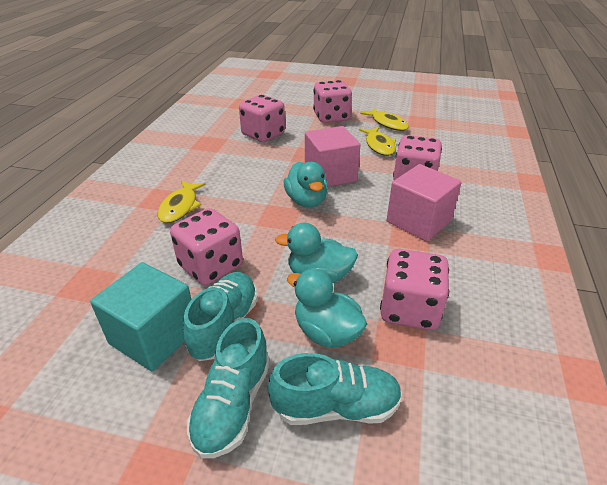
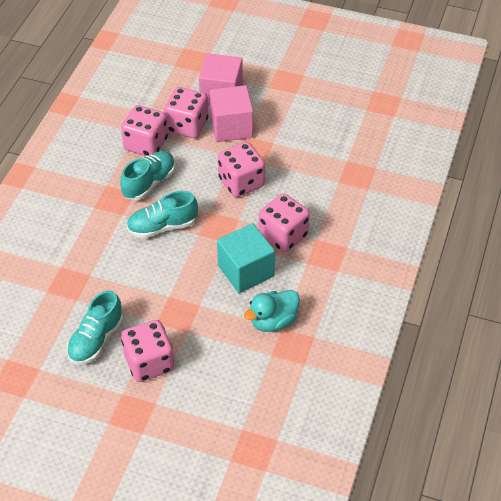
turquoise duck: 3 -> 1
yellow fish: 3 -> 0

